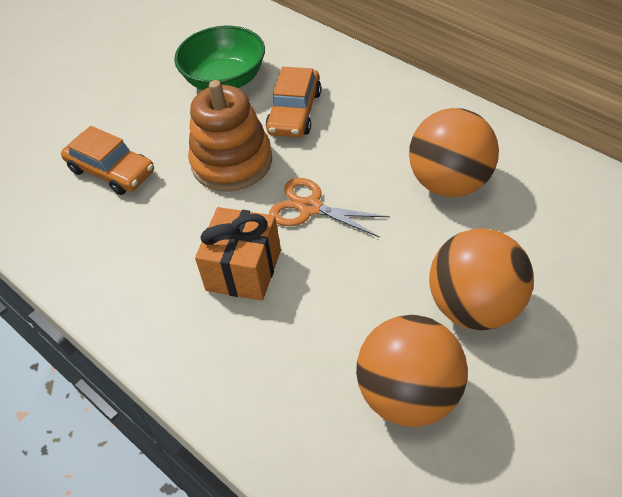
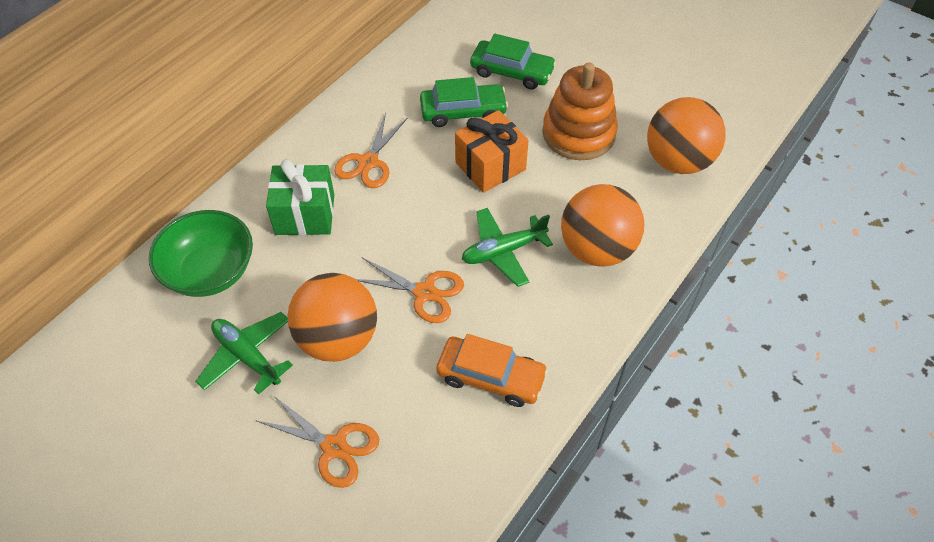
green car: 0 -> 2
green gift: 0 -> 1
green plane: 0 -> 2
orange car: 2 -> 1
orange scissors: 1 -> 3

